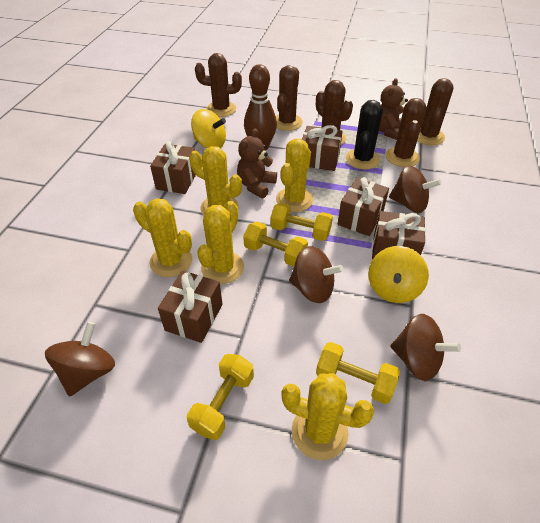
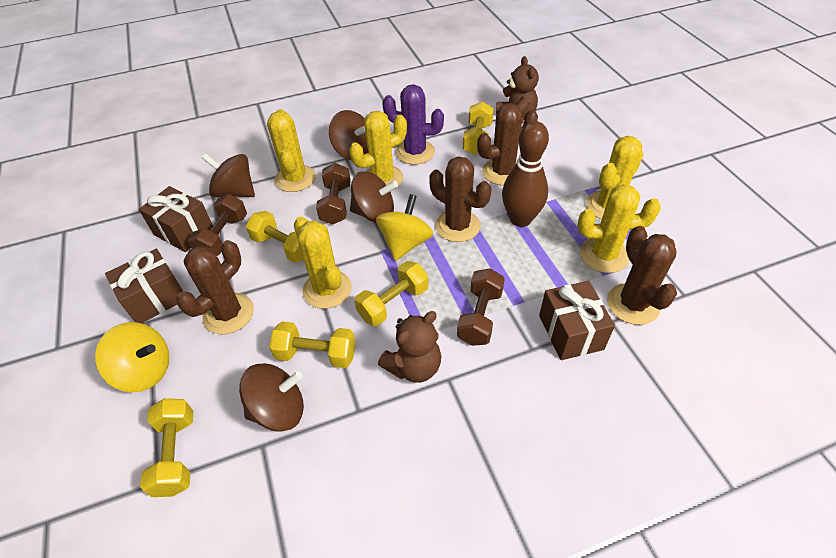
black cactus: 1 -> 0
brown cactus: 5 -> 4
brown dumbbell: 0 -> 3
brown gift: 5 -> 3
purple cactus: 0 -> 1
yellow dumbbell: 4 -> 5

